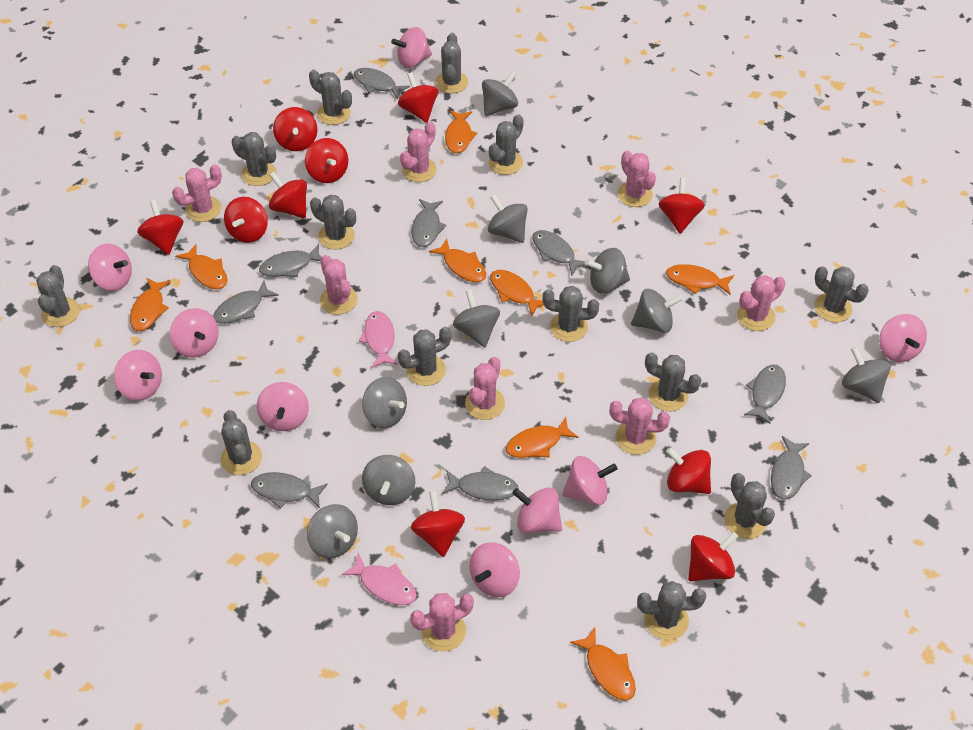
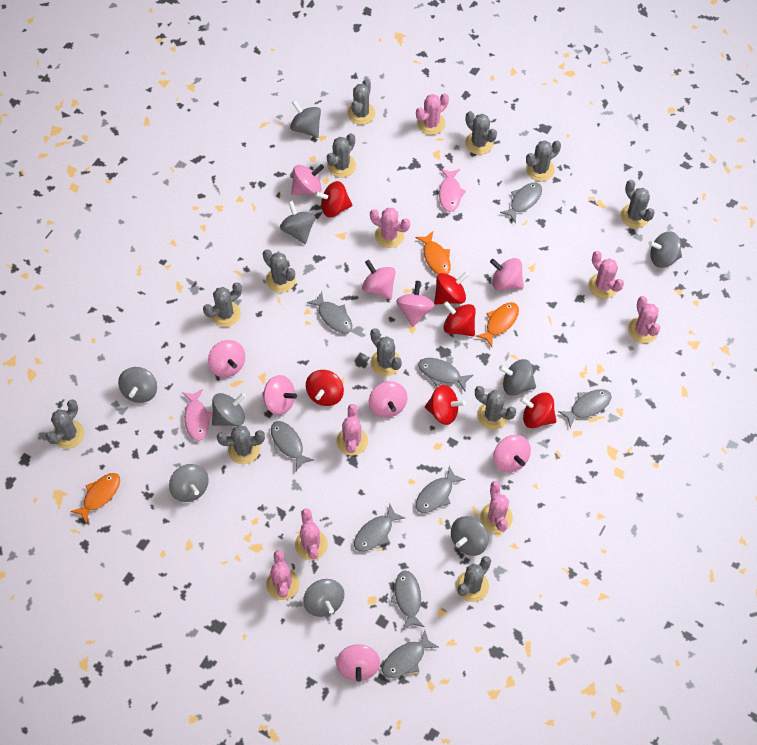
grey cactus: 13 -> 12
orange fish: 8 -> 3
red spinning top: 10 -> 6

